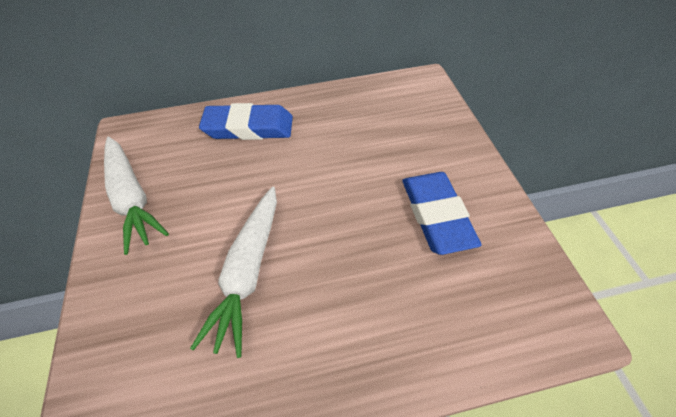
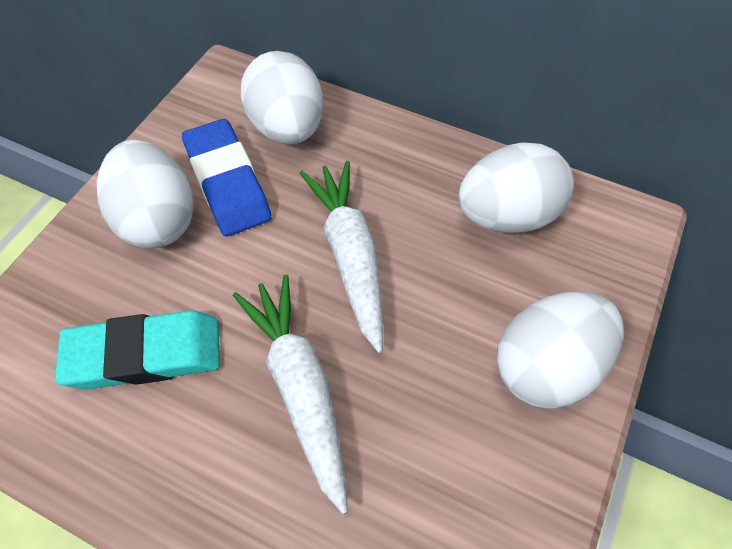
blue eraser: 2 -> 1
turquoise eraser: 0 -> 1
white egg: 0 -> 4

